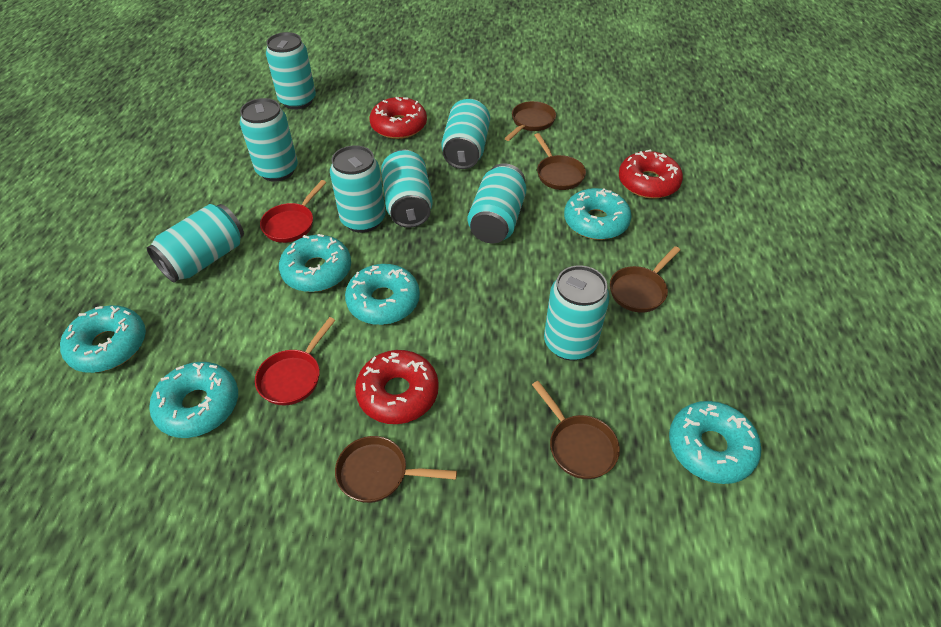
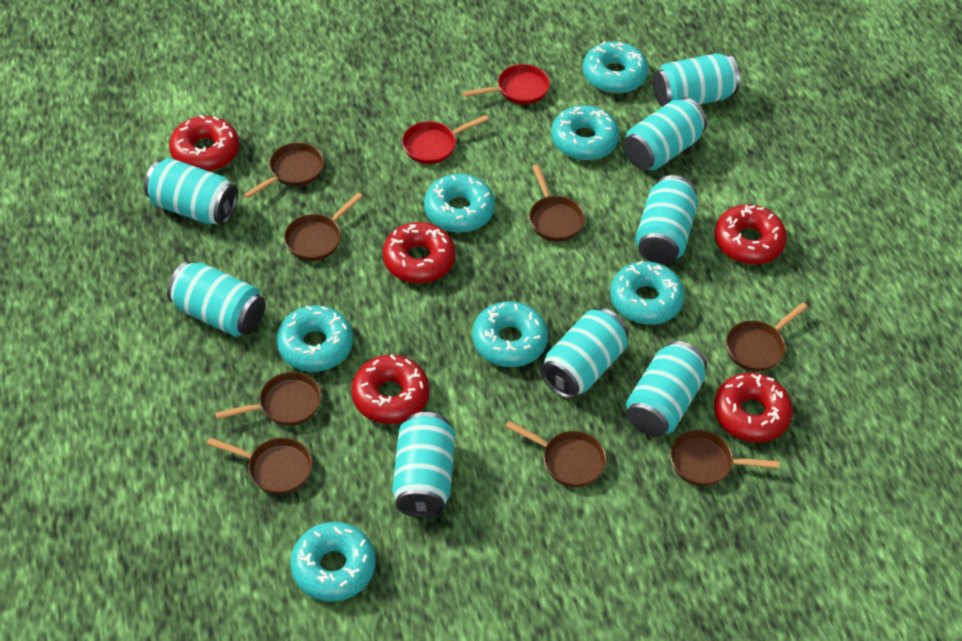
brown pan: 5 -> 8
red donut: 3 -> 5
turquoise donut: 6 -> 7

